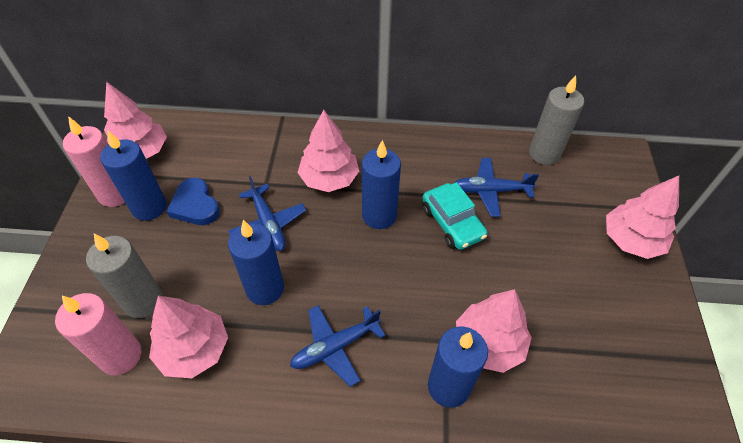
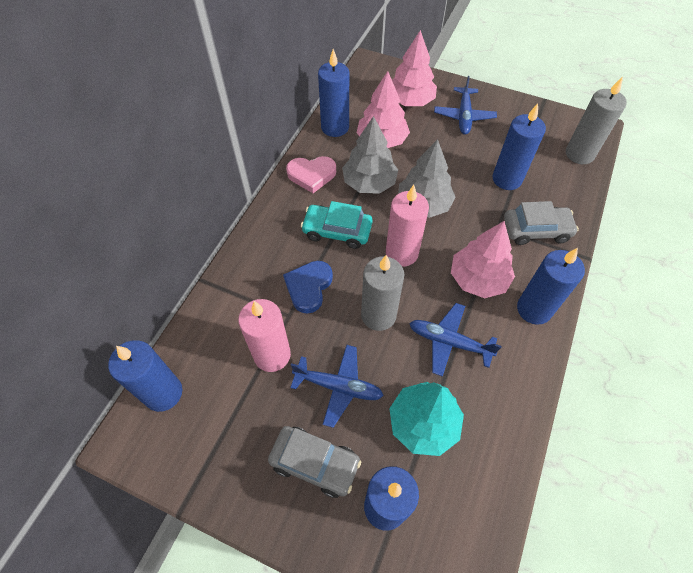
blue candle: 4 -> 5
grey car: 0 -> 2
grey tree: 0 -> 2
pink heart: 0 -> 1
pink tree: 5 -> 3
turquoise tree: 0 -> 1

